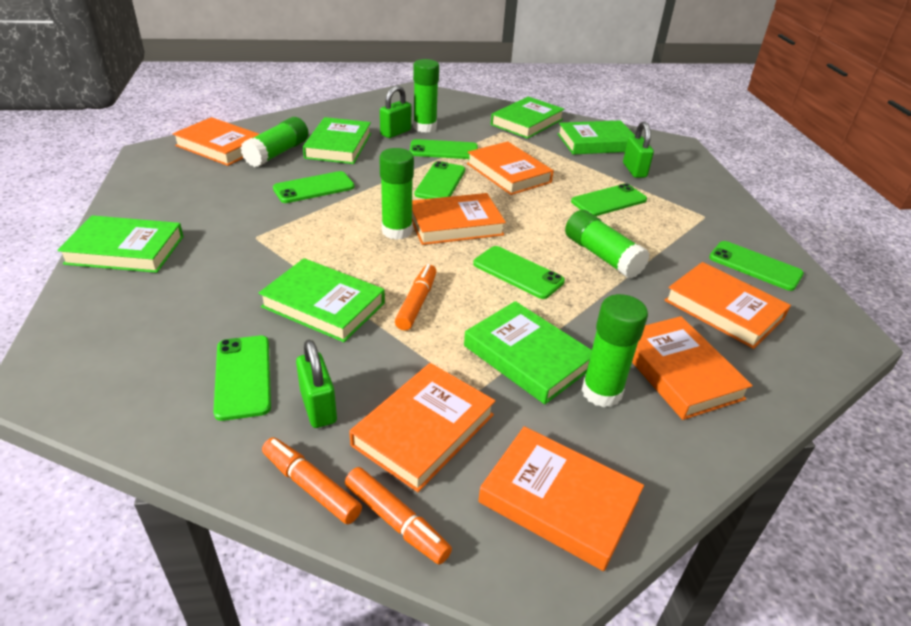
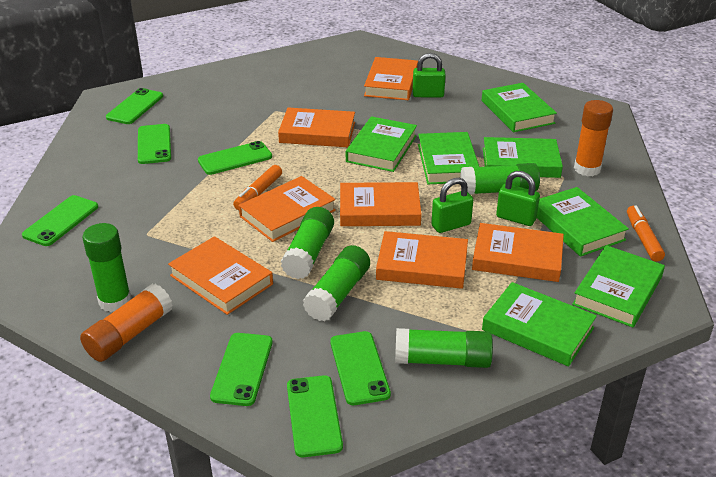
green book: 6 -> 7
orange glue stick: 0 -> 2
orange marker: 3 -> 2

